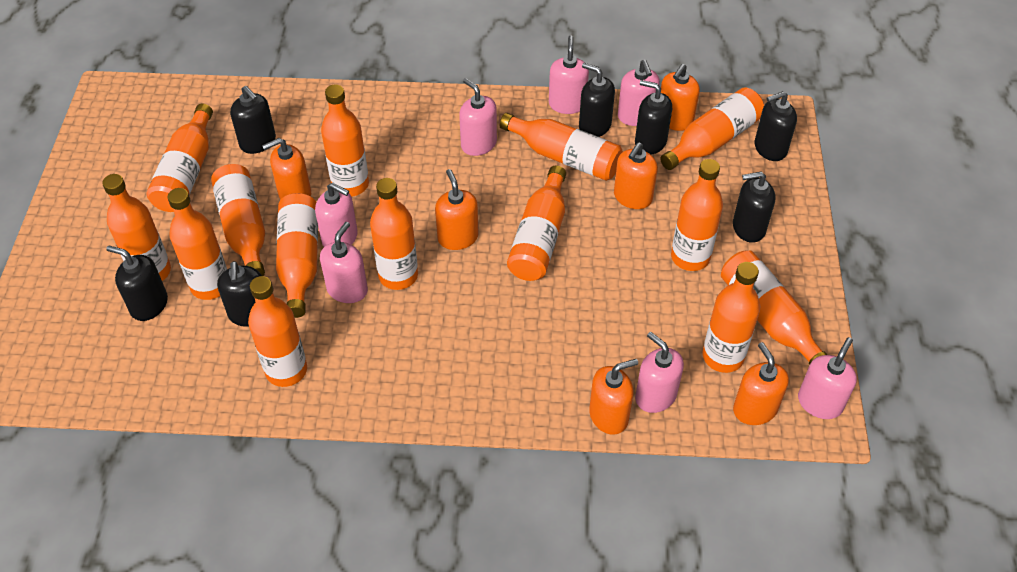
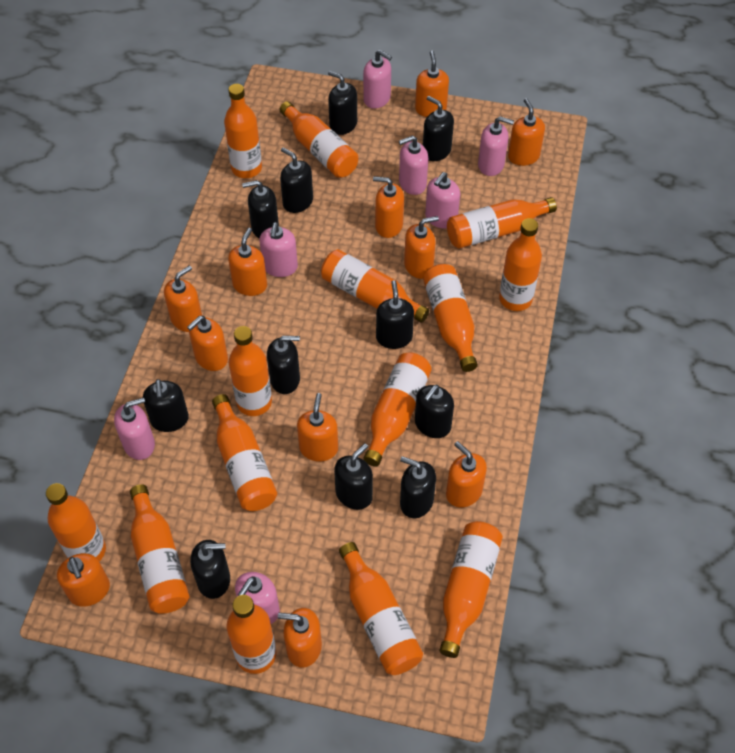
black soap dispenser: 7 -> 11
orange soap dispenser: 6 -> 11

